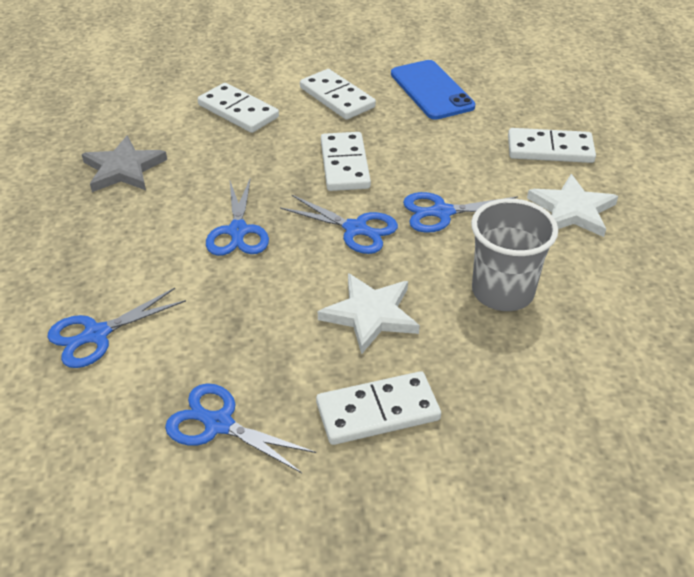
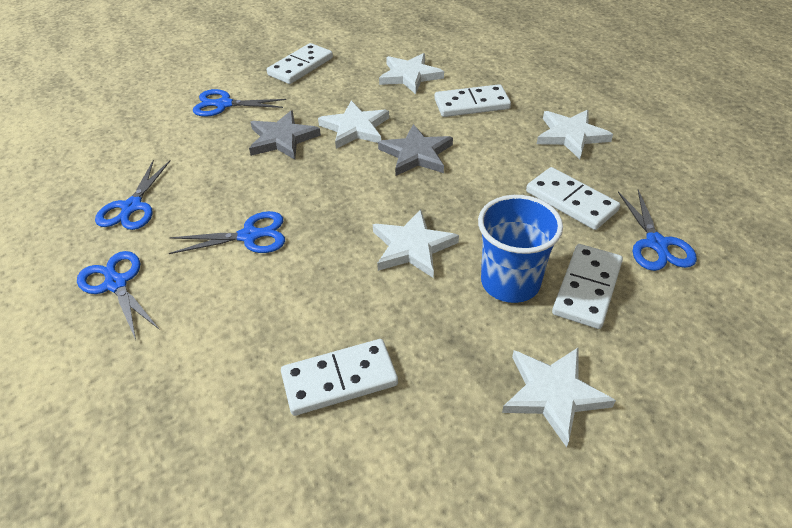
blue cup: 0 -> 1
blue phone: 1 -> 0
grey cup: 1 -> 0
grey star: 1 -> 2
white star: 2 -> 5

